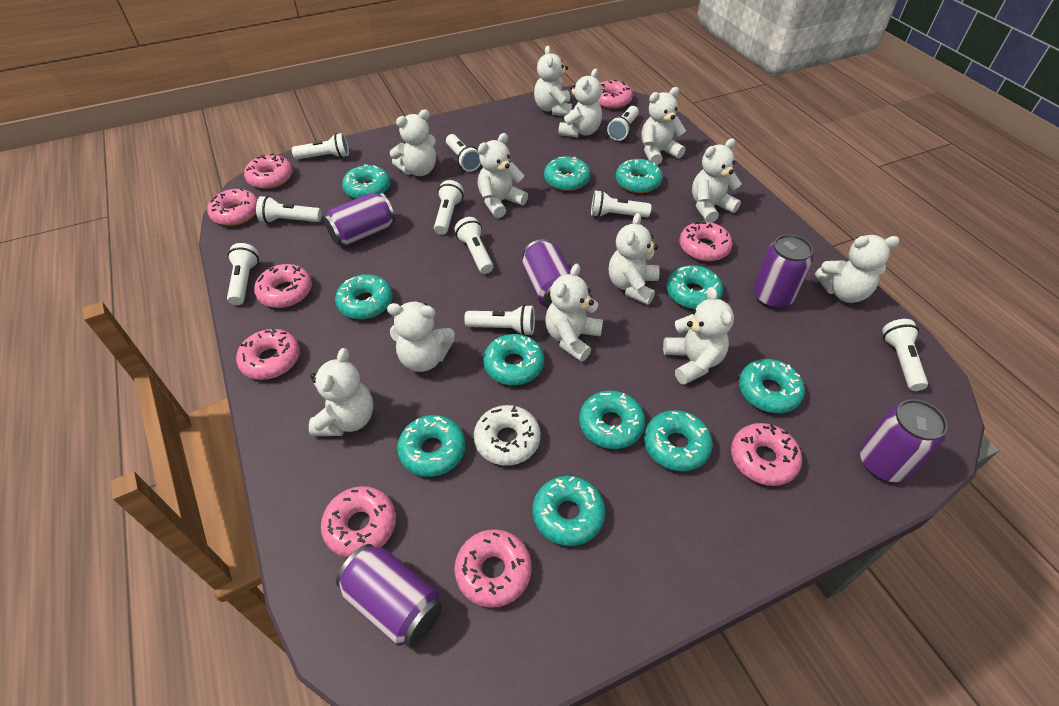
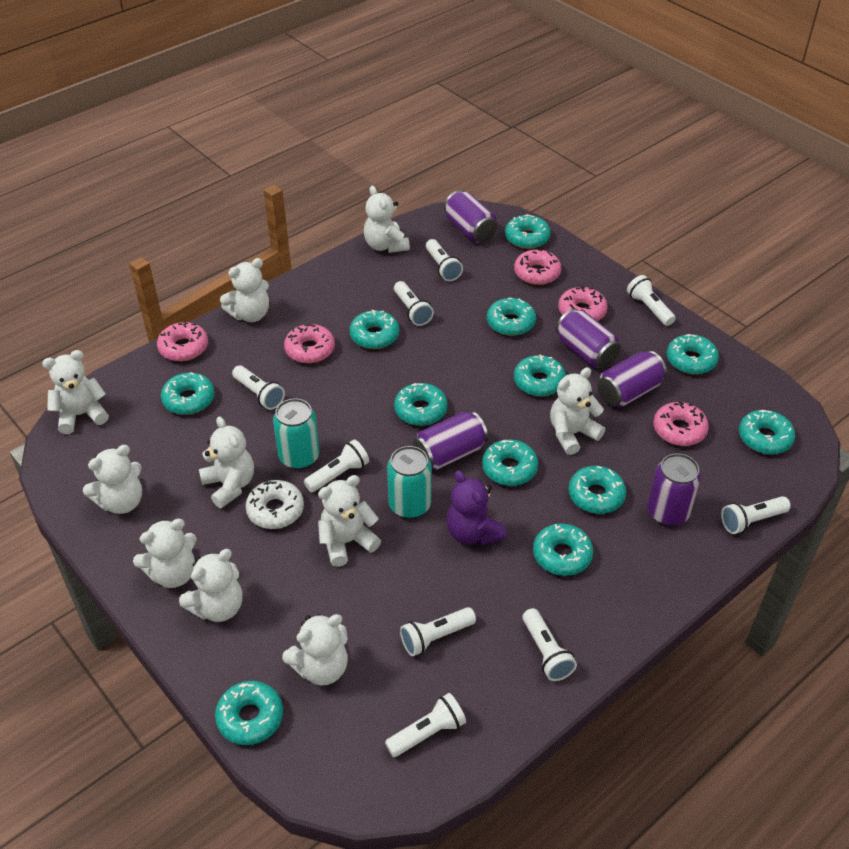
pink donut: 9 -> 5
purple teddy bear: 0 -> 1
turquoise can: 0 -> 2
turquoise donut: 11 -> 12
white flashlight: 10 -> 9
white teddy bear: 12 -> 10

